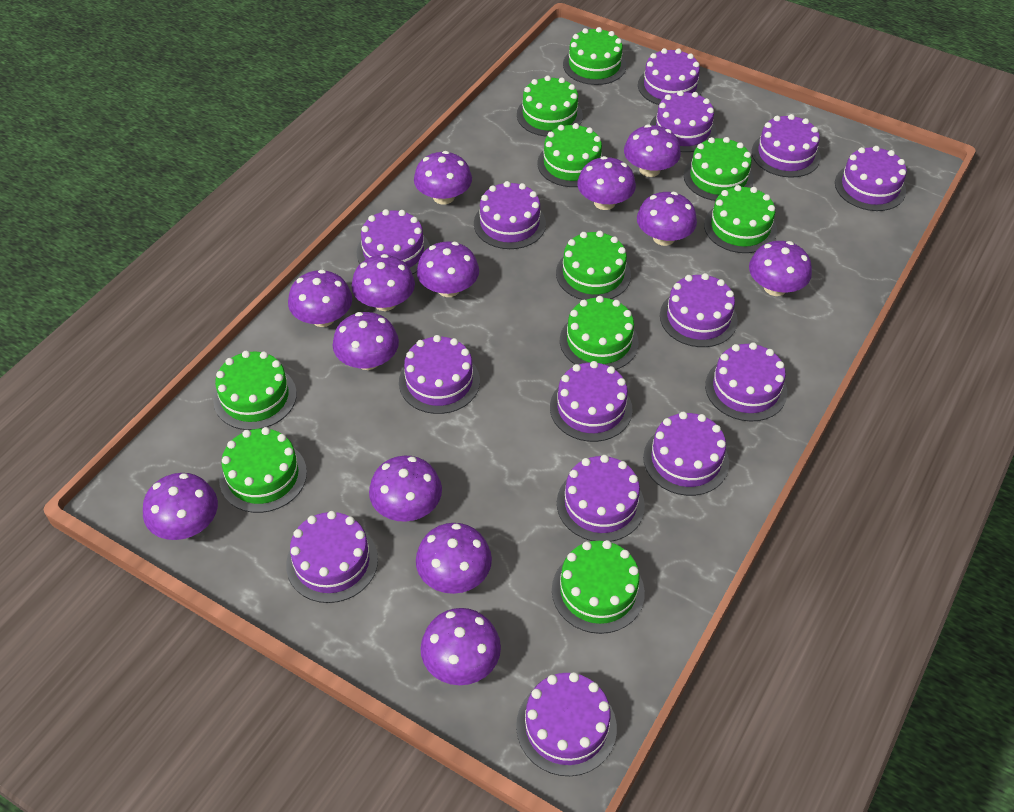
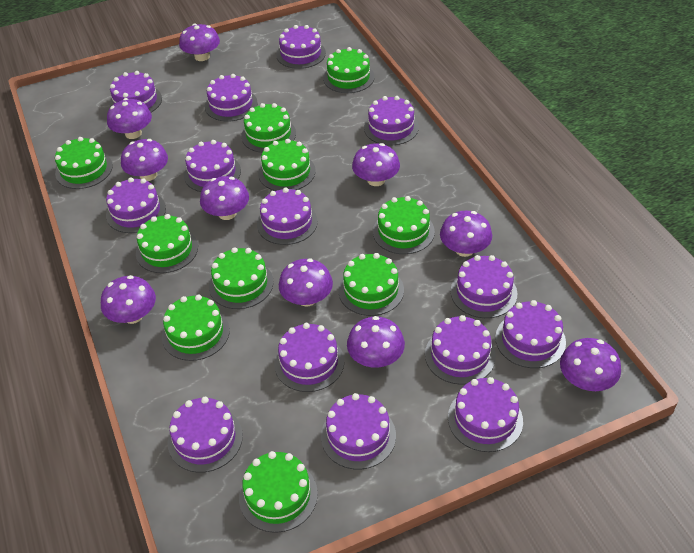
purple mushroom: 13 -> 10

